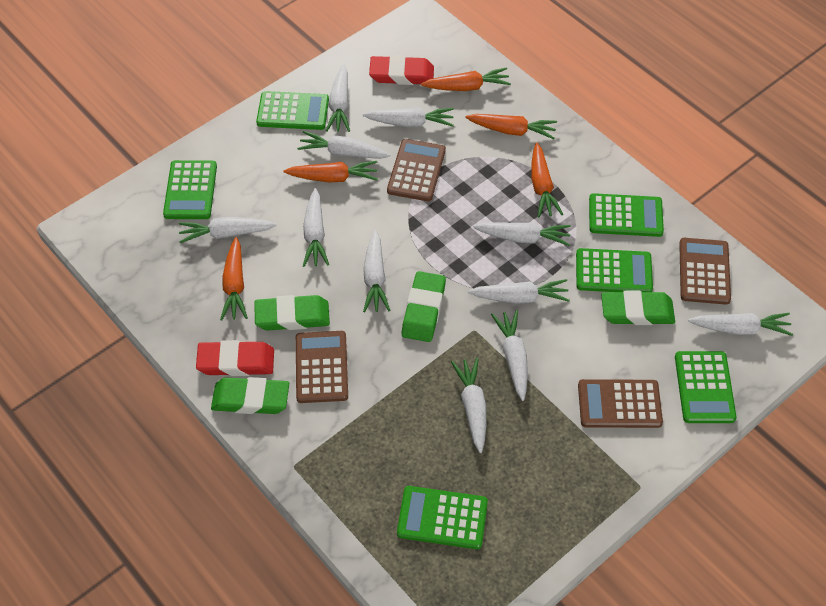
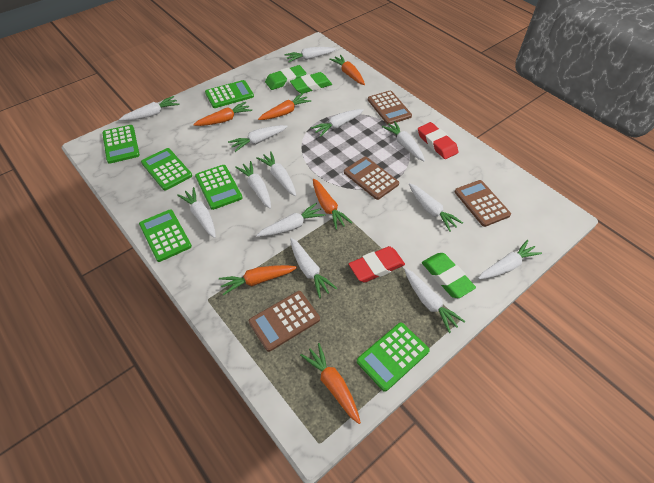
green eraser: 4 -> 3
orange carrot: 5 -> 6
white carrot: 11 -> 13

